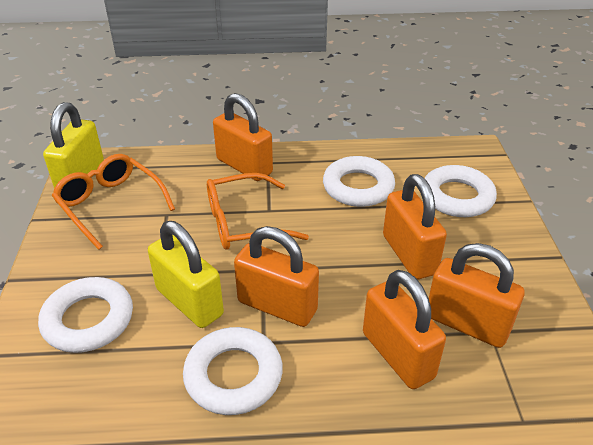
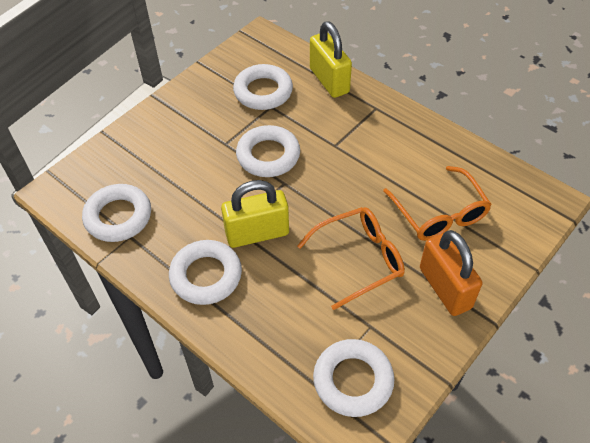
orange padlock: 5 -> 1
white ring: 4 -> 5

